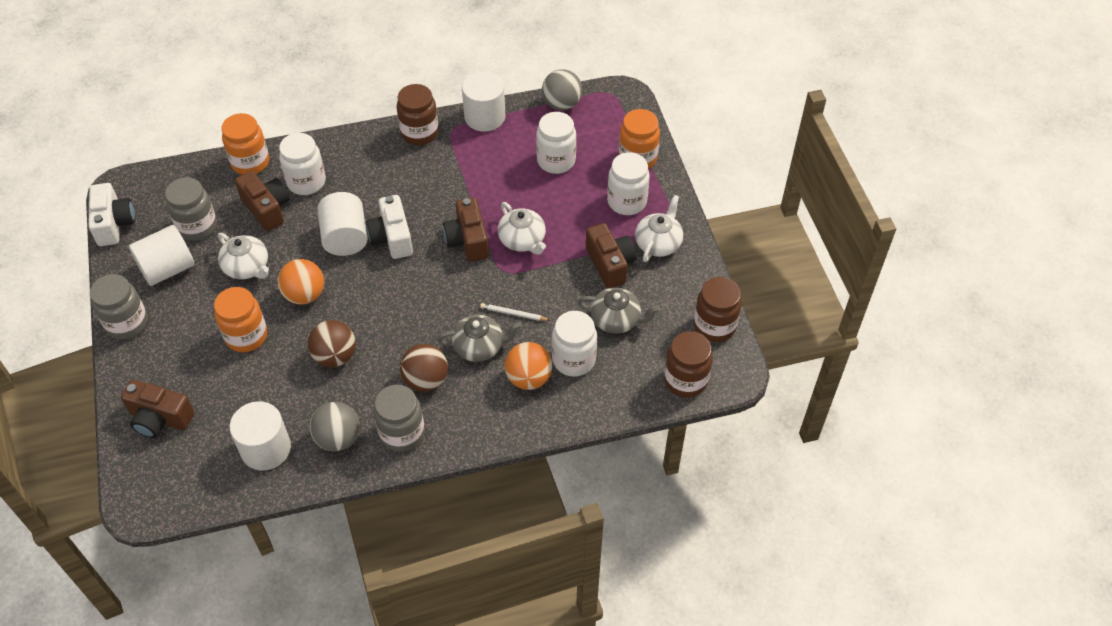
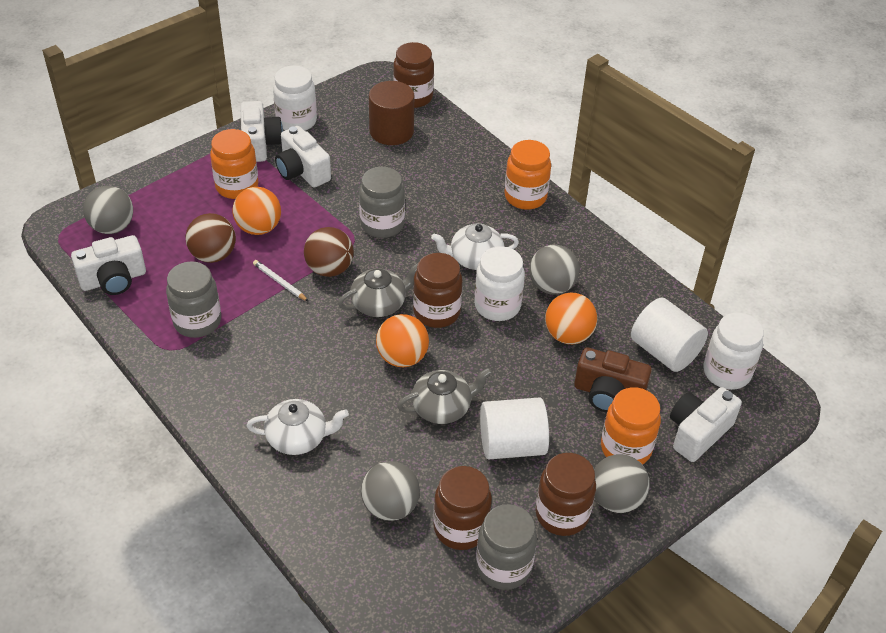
brown camera: 4 -> 1
brown cylinder: 0 -> 1
brown jar: 3 -> 4
grey ball: 2 -> 4
orange ball: 2 -> 3
white camera: 2 -> 4
white cylinder: 4 -> 2
white jar: 4 -> 3
white teapot: 3 -> 2

